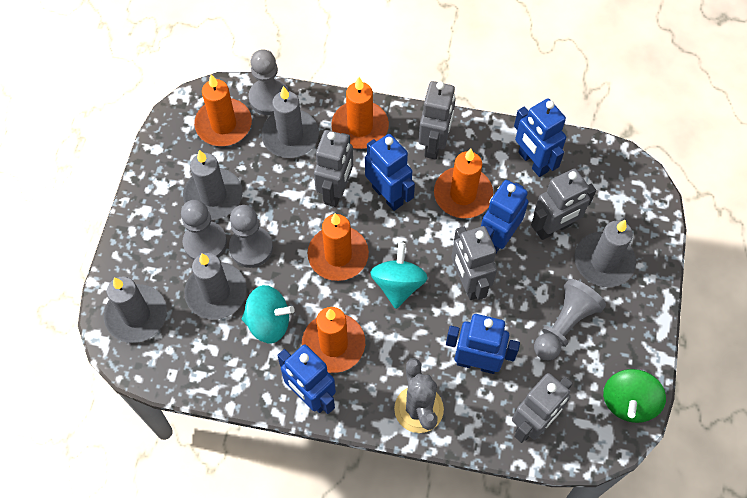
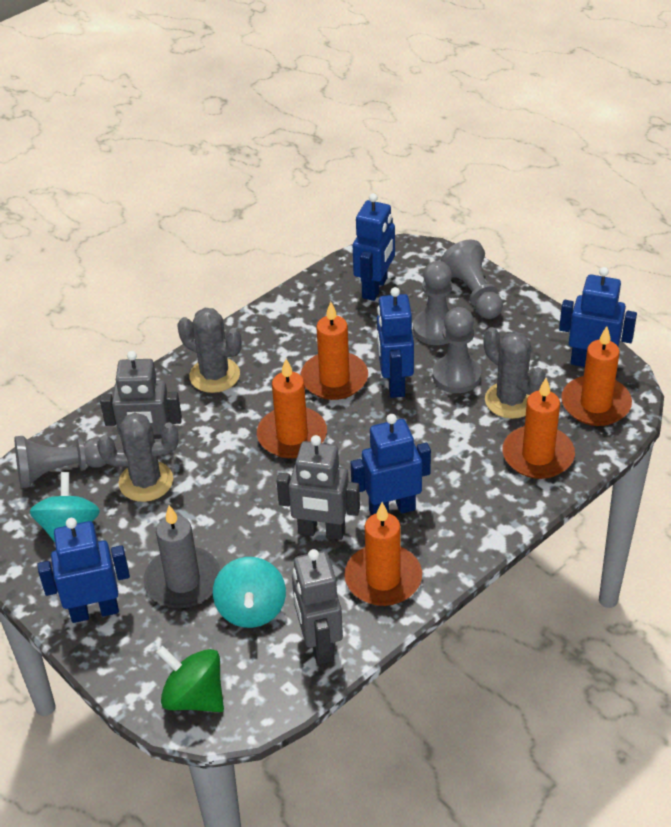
grey cactus: 1 -> 3
grey candle: 5 -> 1
grey robot: 5 -> 3

